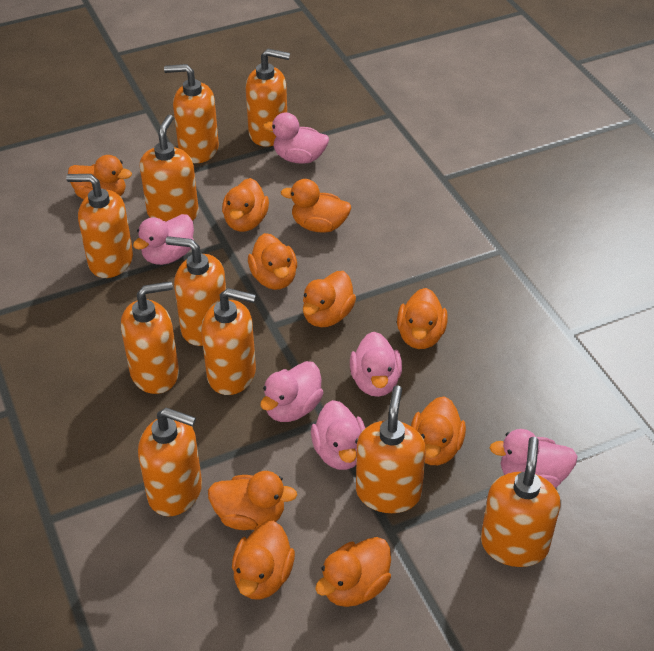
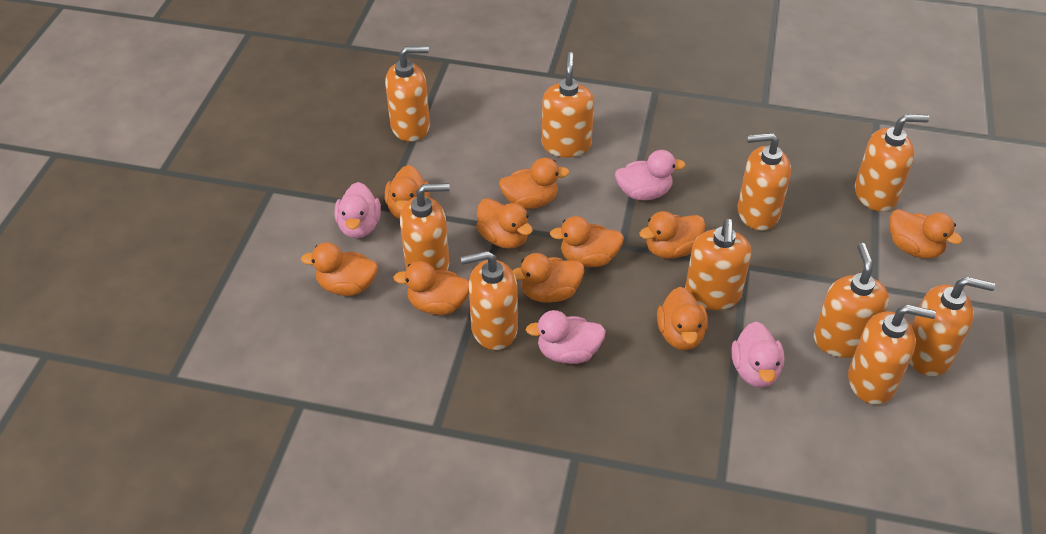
pink duck: 6 -> 4

